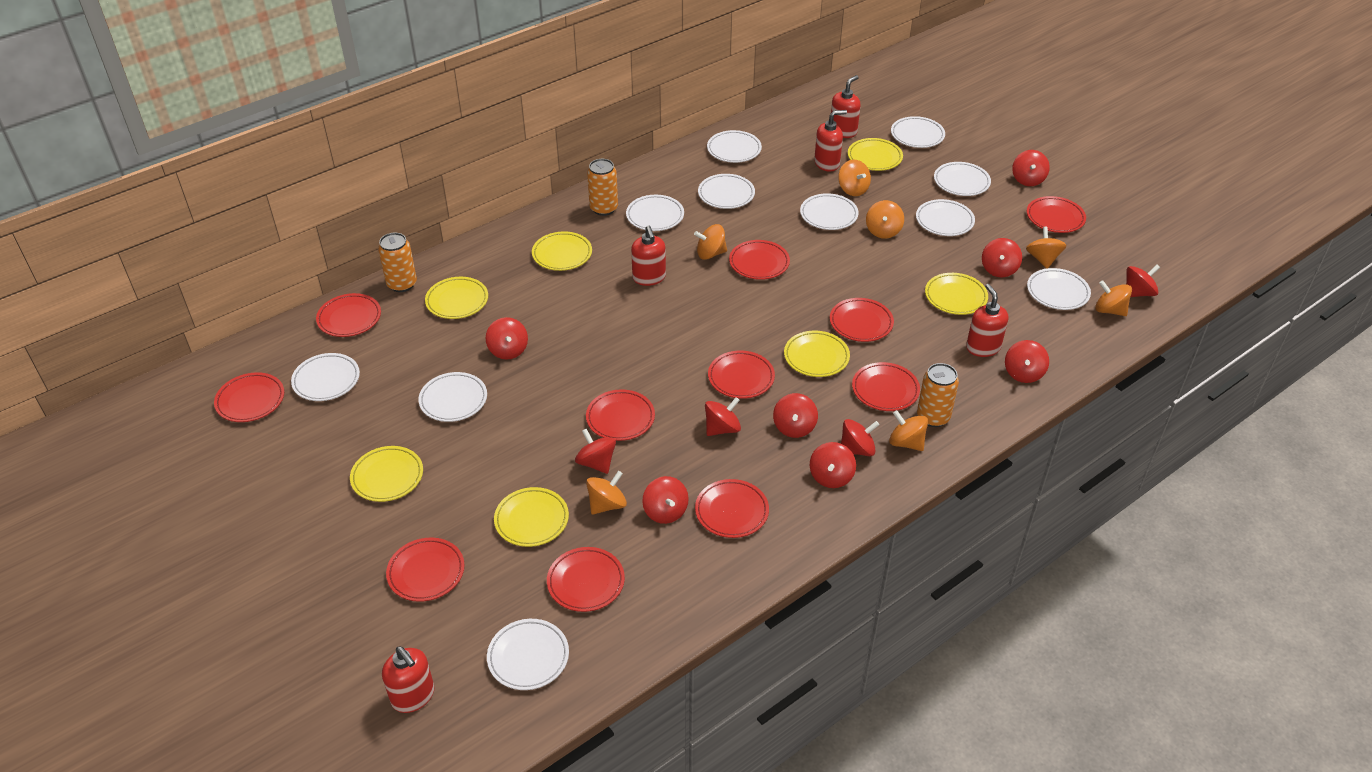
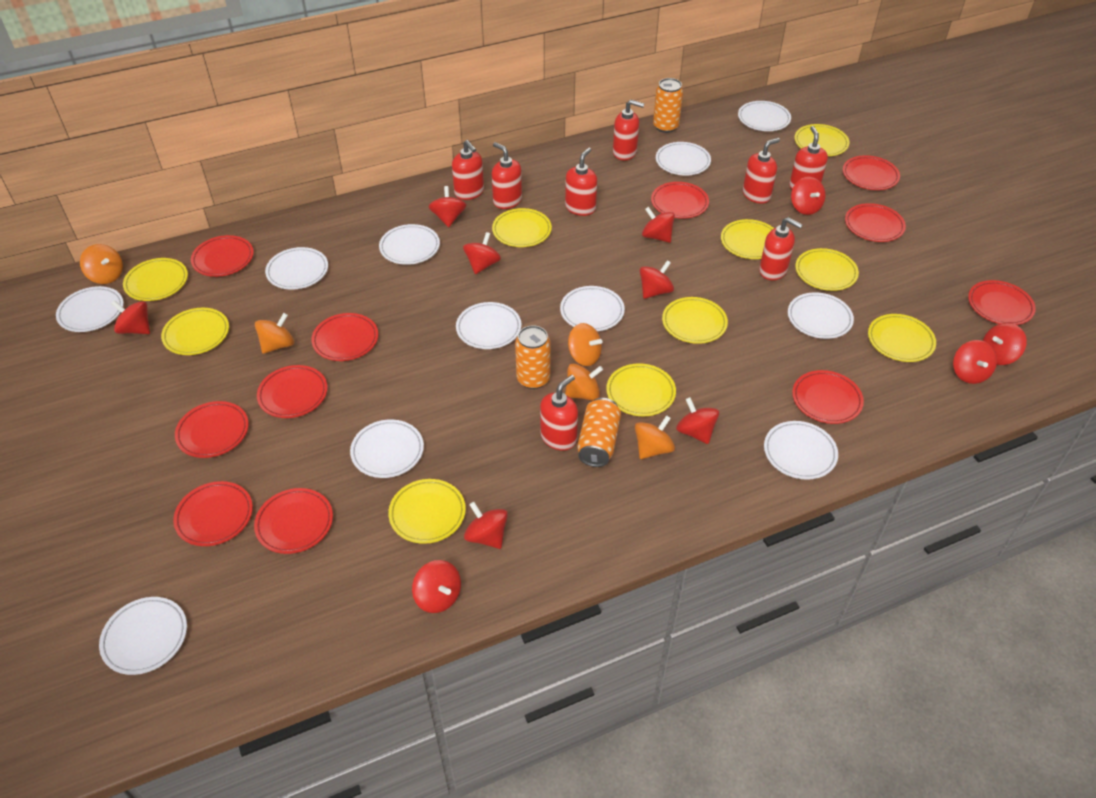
orange spinning top: 7 -> 5
red soap dispenser: 5 -> 8
yellow plate: 7 -> 10

